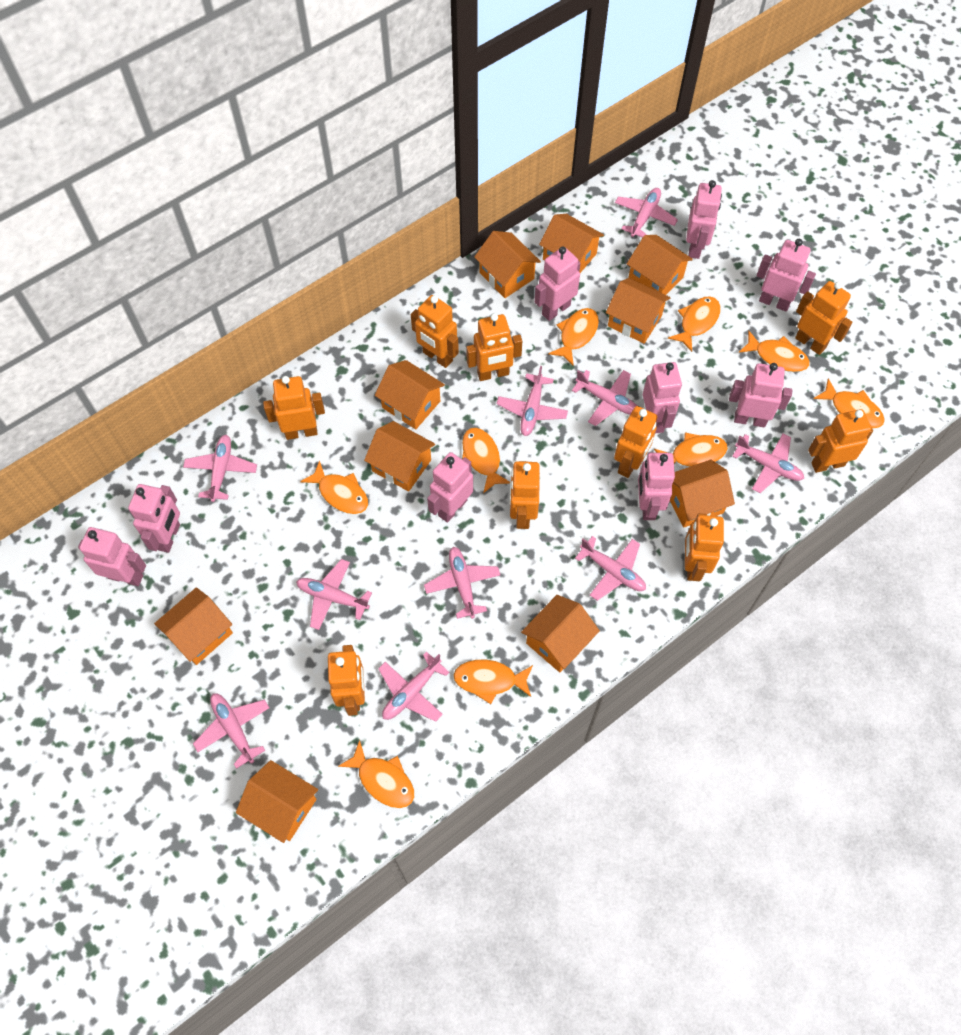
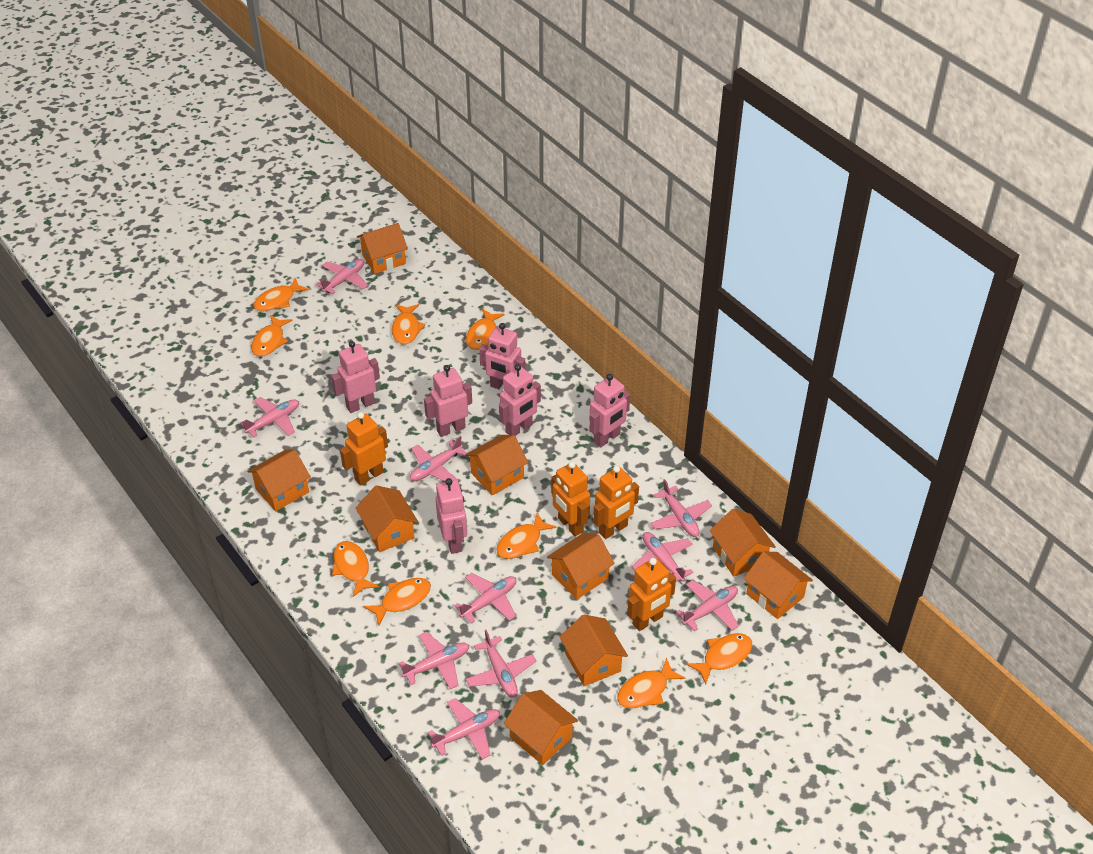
orange house: 10 -> 9
orange robot: 9 -> 4
pink robot: 9 -> 6

